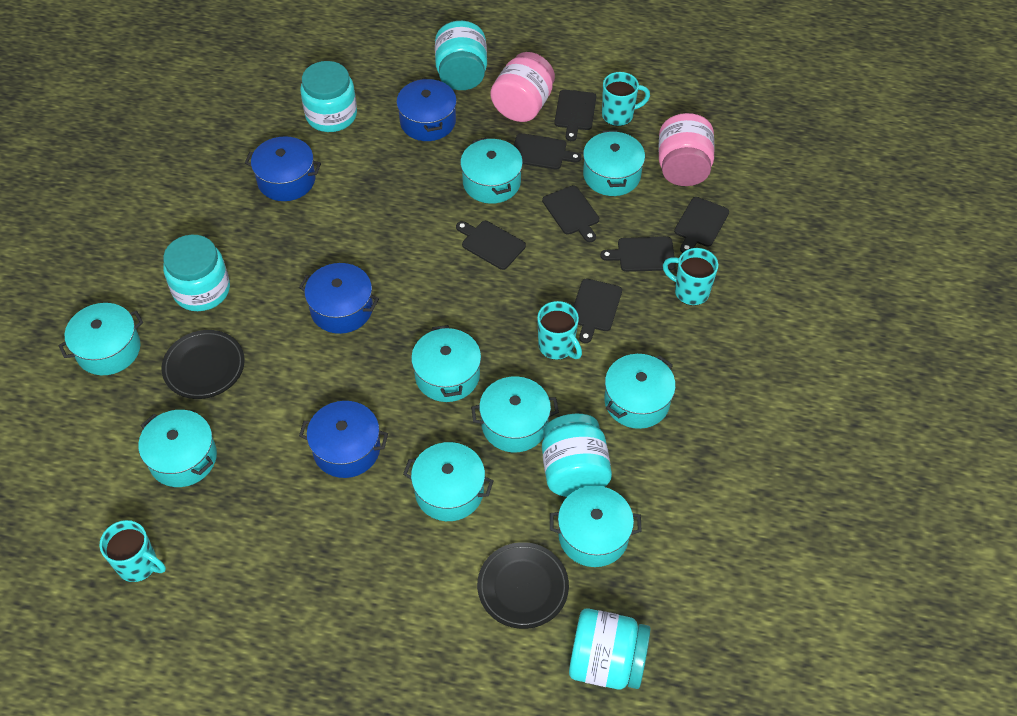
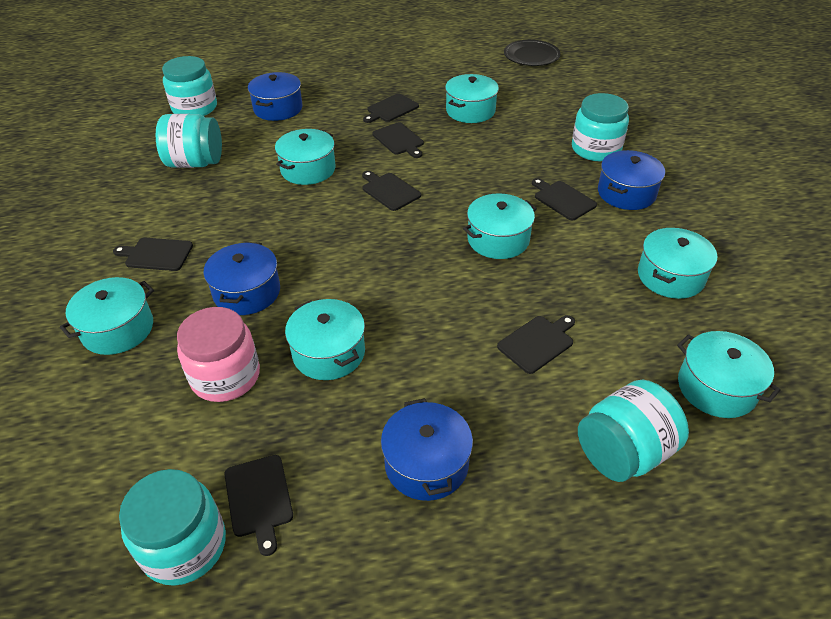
black plate: 2 -> 1
pink jar: 2 -> 1
turquoise mug: 4 -> 0
turquoise pot: 9 -> 7

